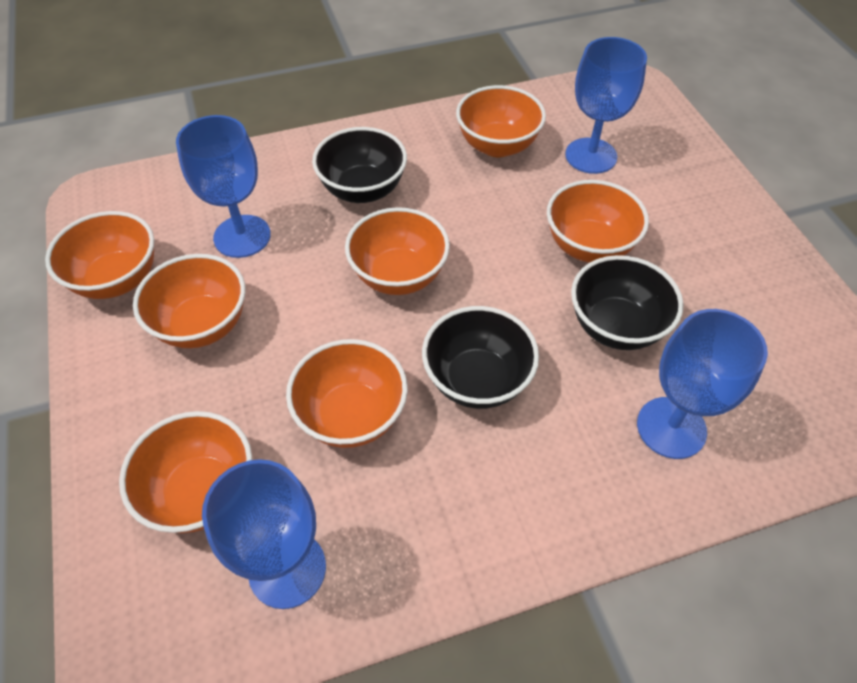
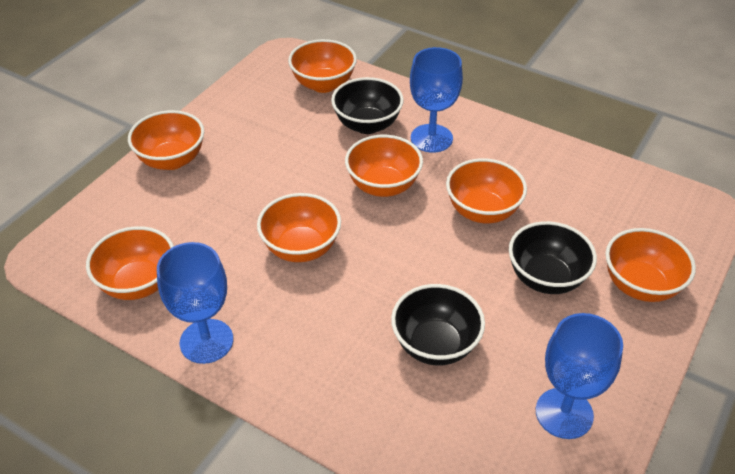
blue goblet: 4 -> 3

